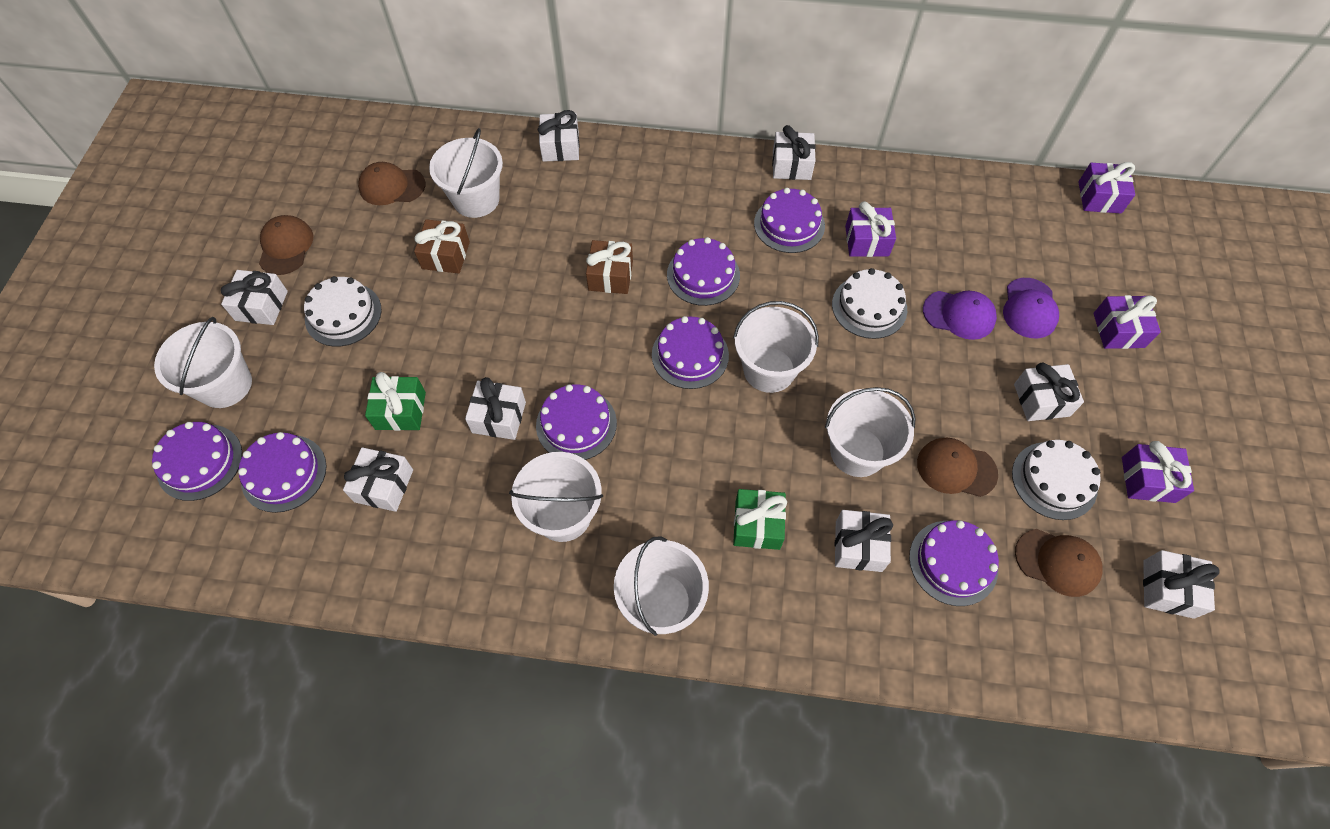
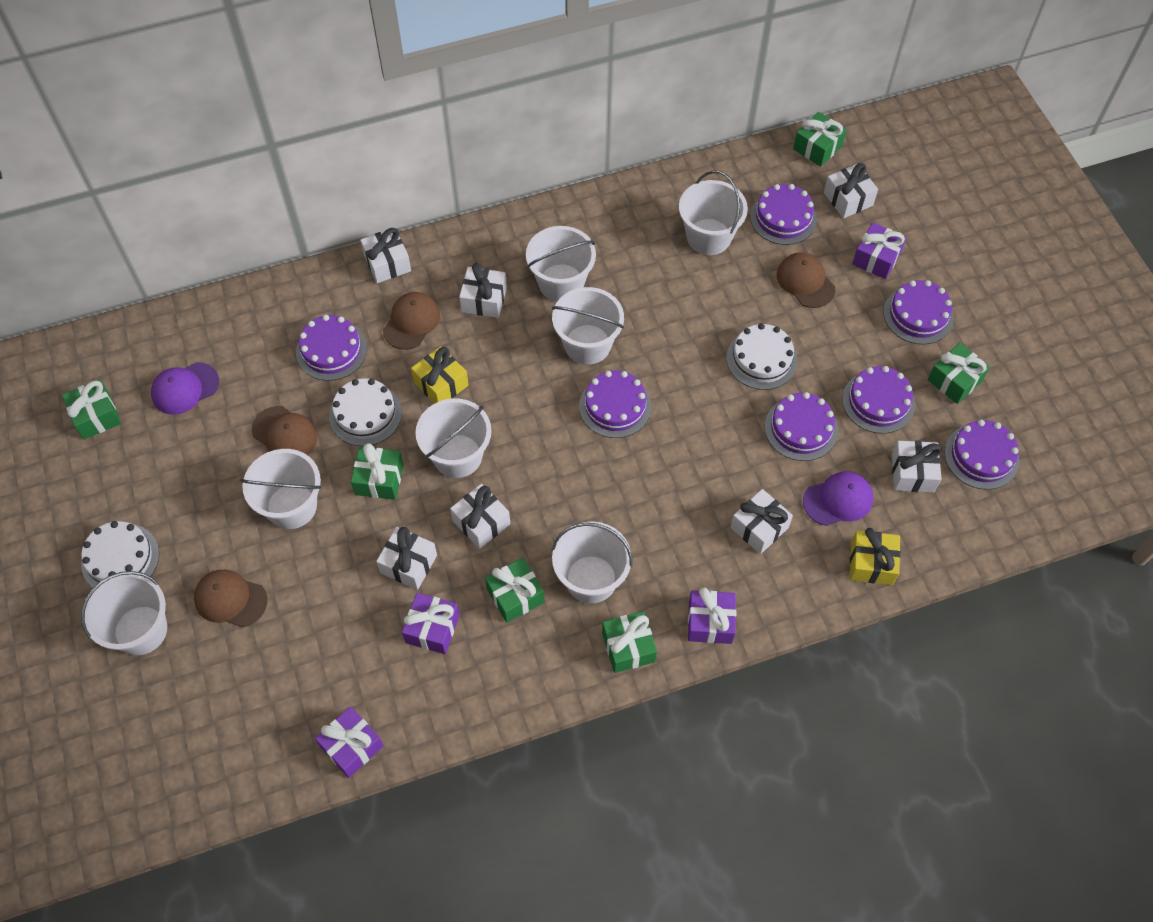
brown gift: 2 -> 0
green gift: 2 -> 6
white bucket: 6 -> 7
white gift: 8 -> 7
yellow gift: 0 -> 2

